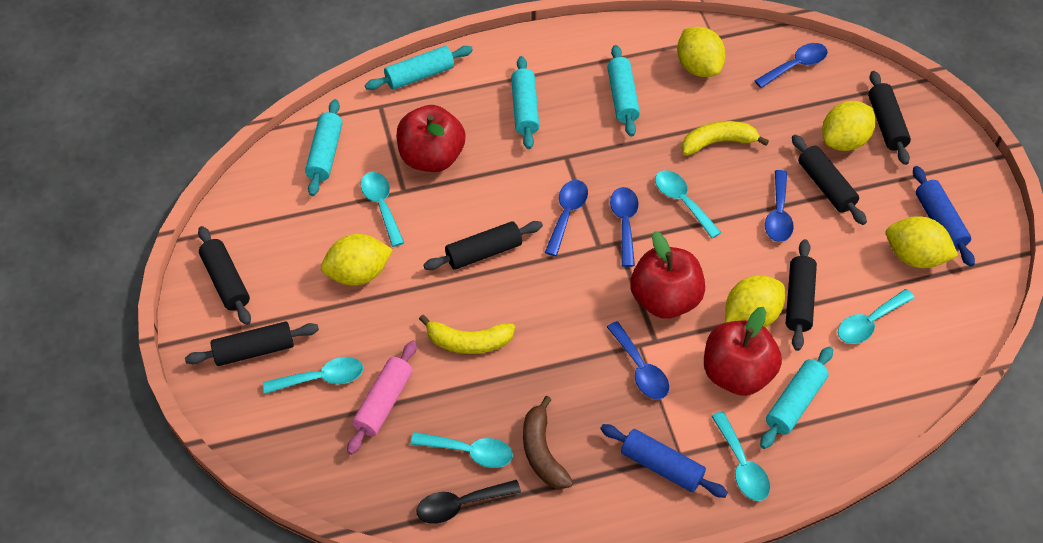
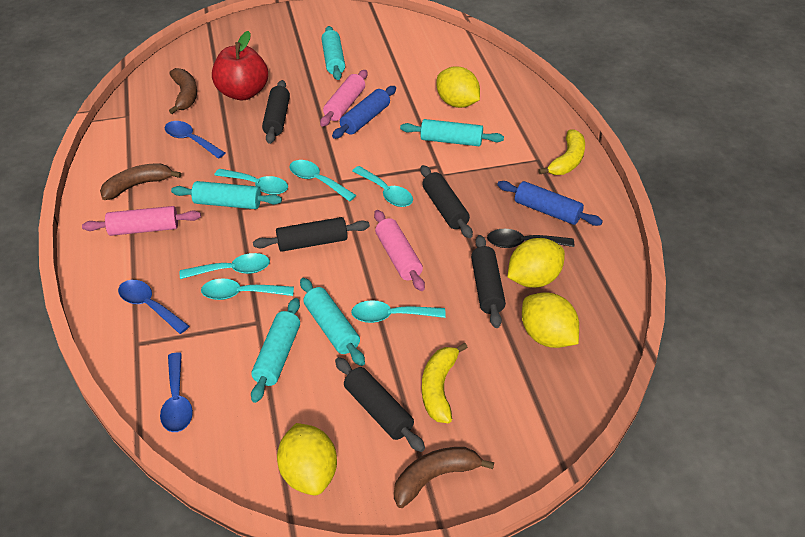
black rolling pin: 6 -> 5
blue spoon: 5 -> 3
brown banana: 1 -> 3
pink rolling pin: 1 -> 3
red apple: 3 -> 1
yellow lemon: 5 -> 4

